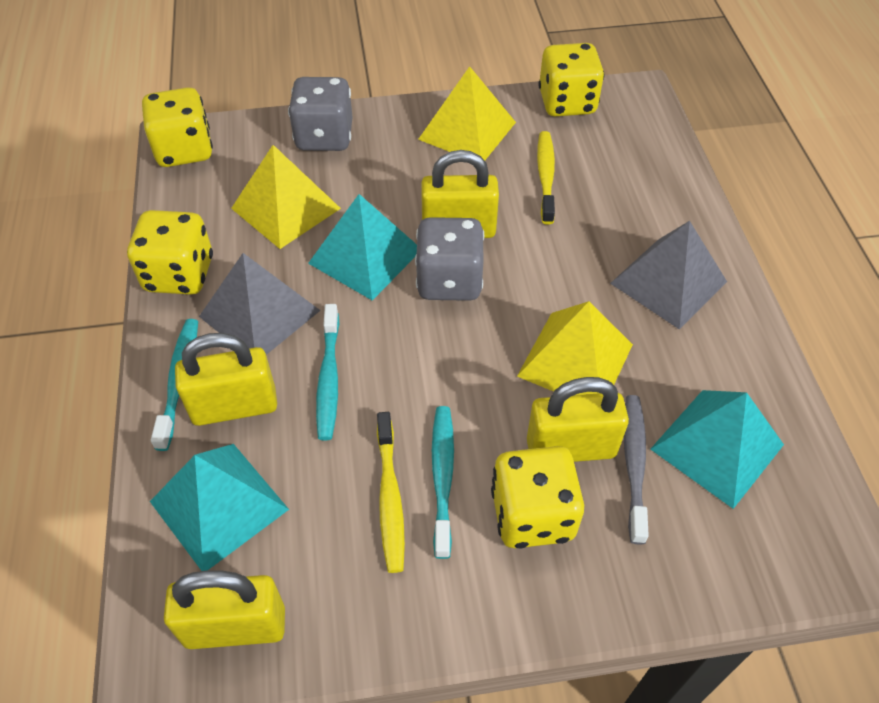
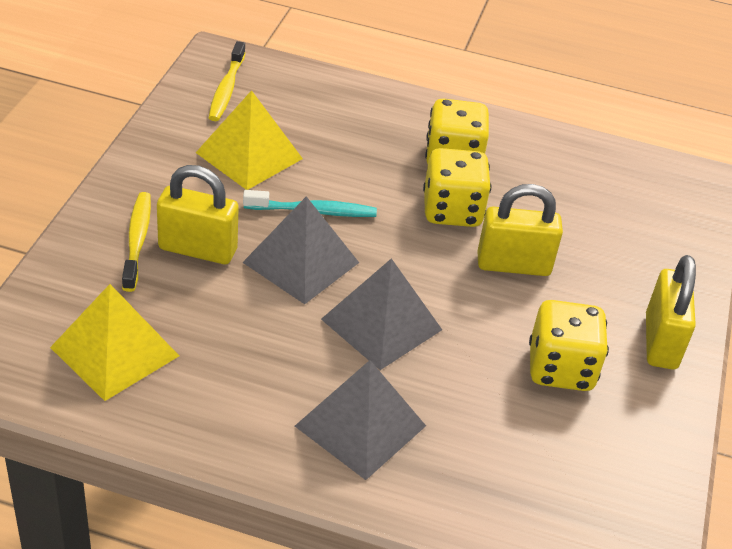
grey dice: 2 -> 0
grey pyramid: 2 -> 3
grey toothbrush: 1 -> 0
turquoise pyramid: 3 -> 0
turquoise toothbrush: 3 -> 1
yellow dice: 4 -> 3
yellow padlock: 4 -> 3
yellow pyramid: 3 -> 2

